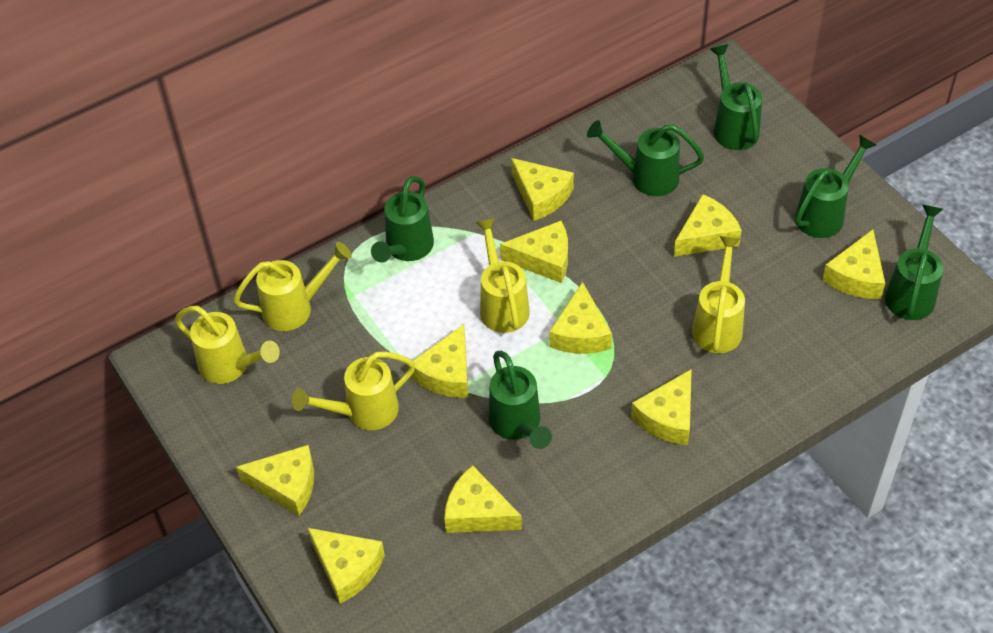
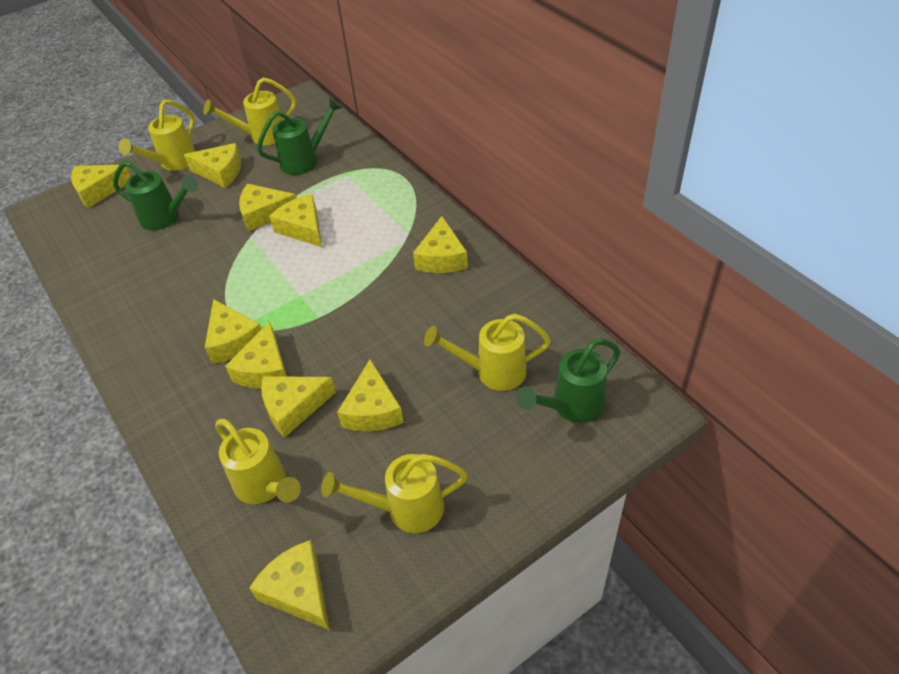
green watering can: 6 -> 3

